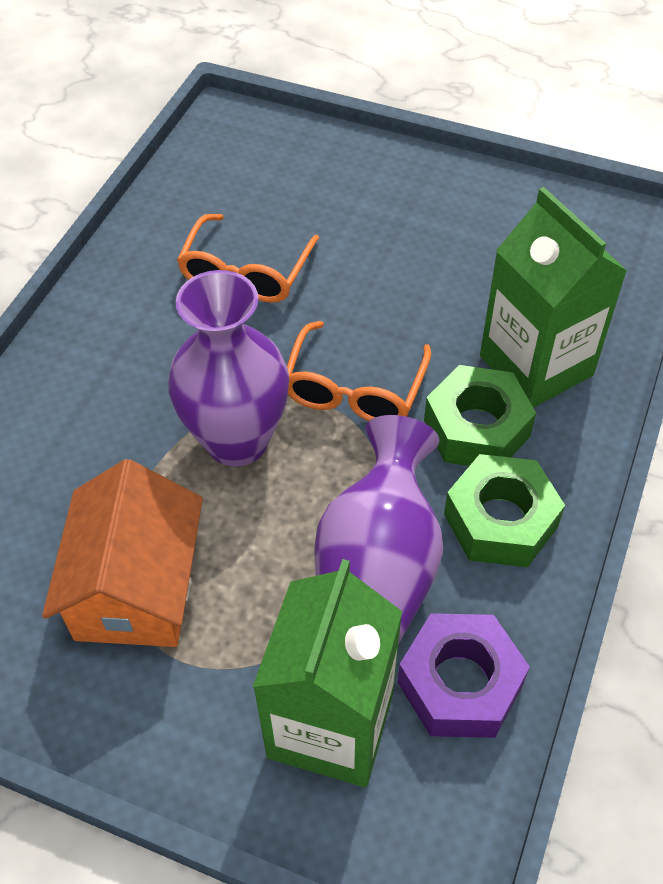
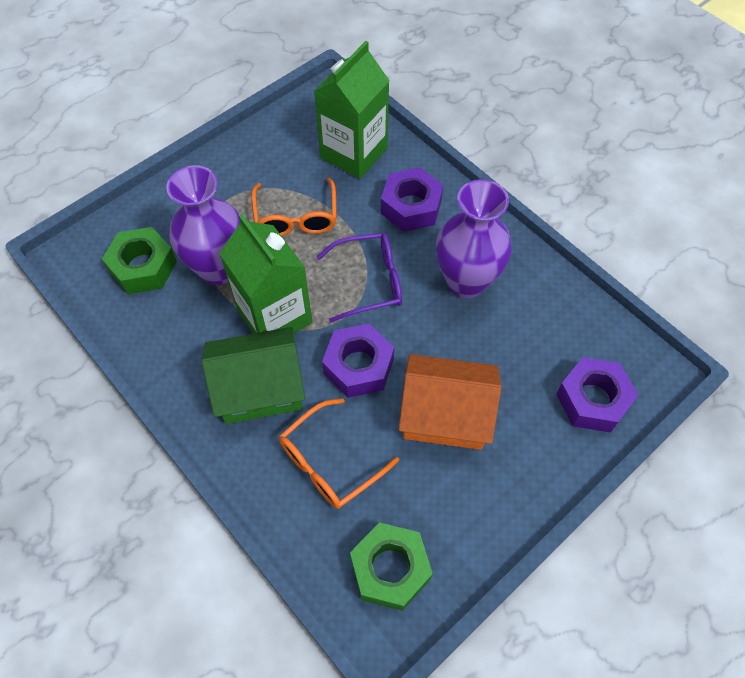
green house: 0 -> 1
purple glasses: 0 -> 1
purple nut: 1 -> 3

